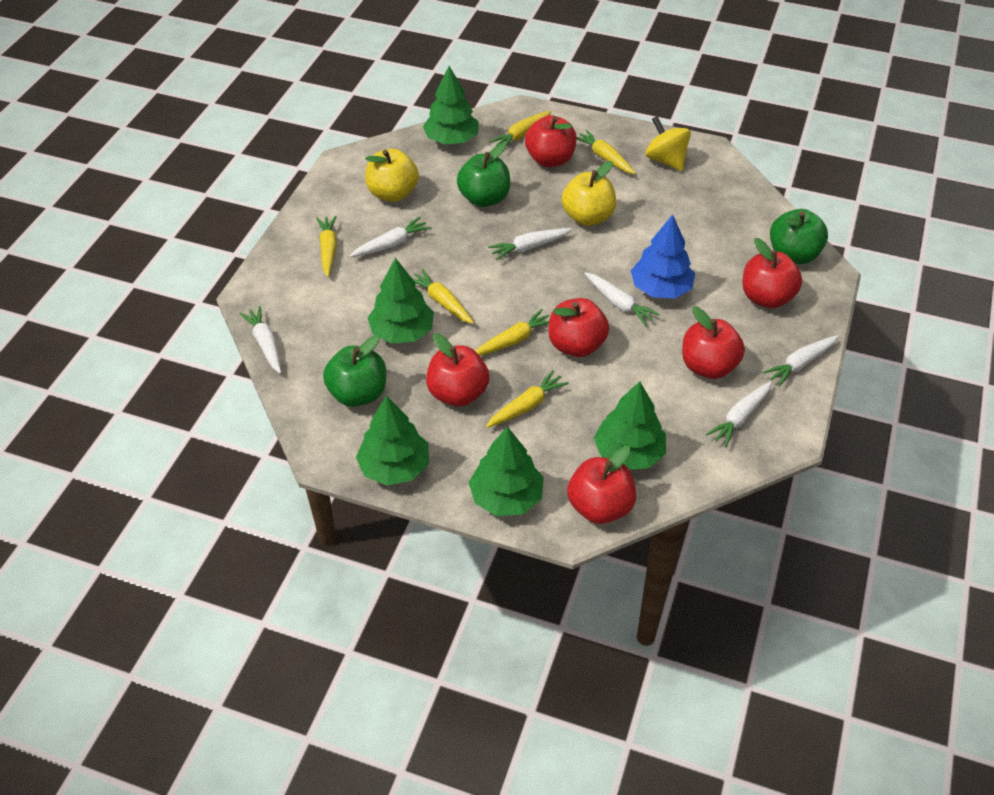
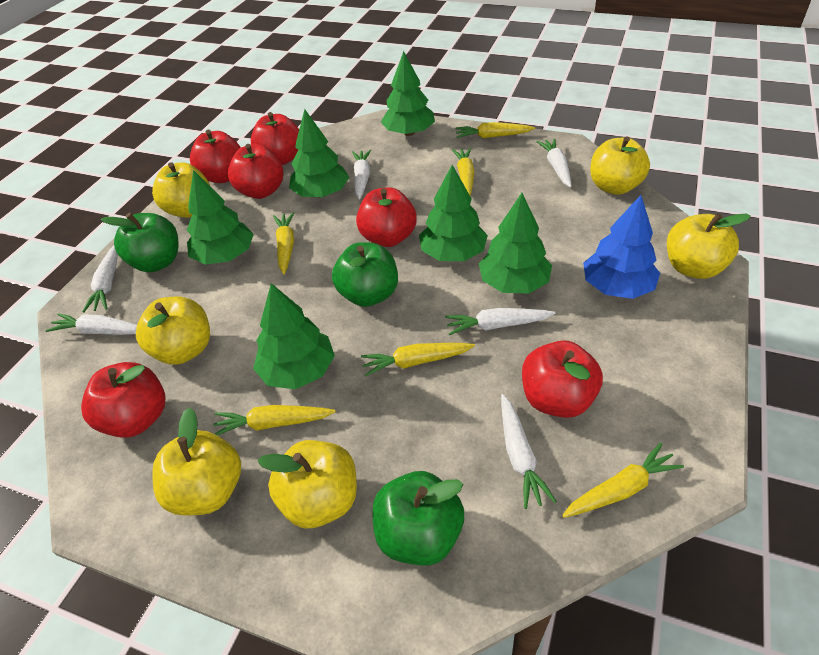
green tree: 5 -> 6
yellow apple: 2 -> 6
yellow spinning top: 1 -> 0

